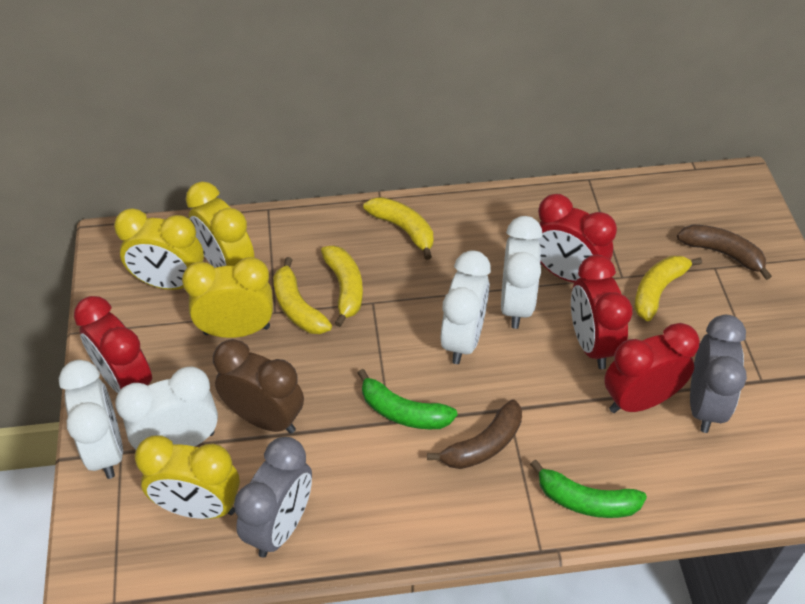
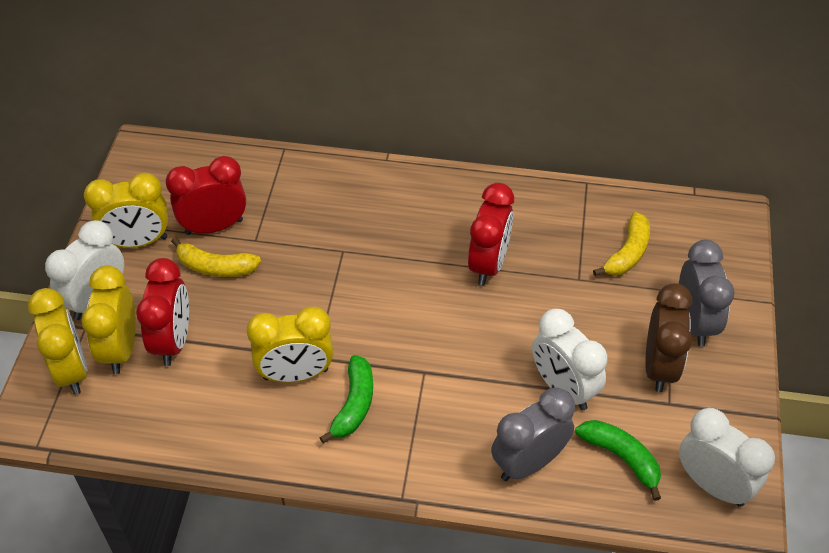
brown banana: 2 -> 0
red clock: 4 -> 3
white clock: 4 -> 3
yellow banana: 4 -> 2

